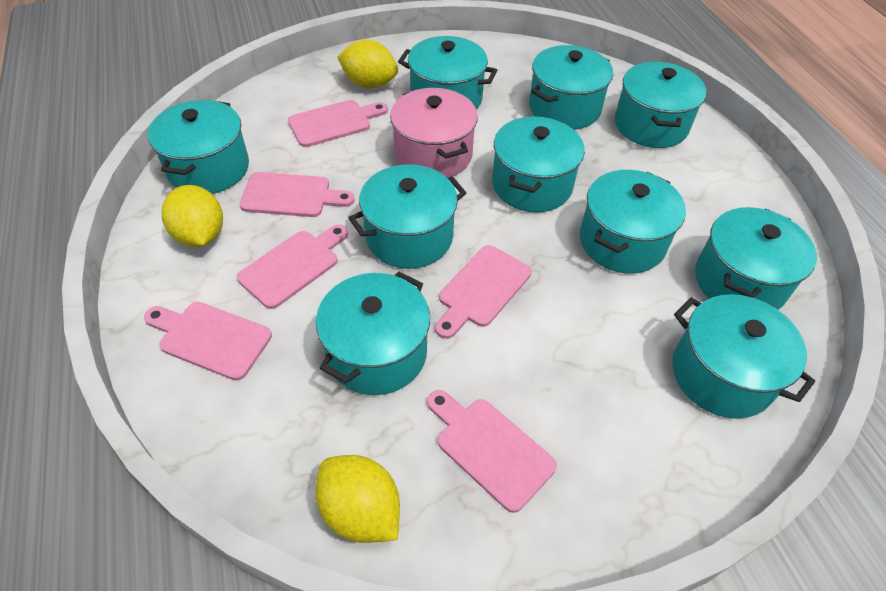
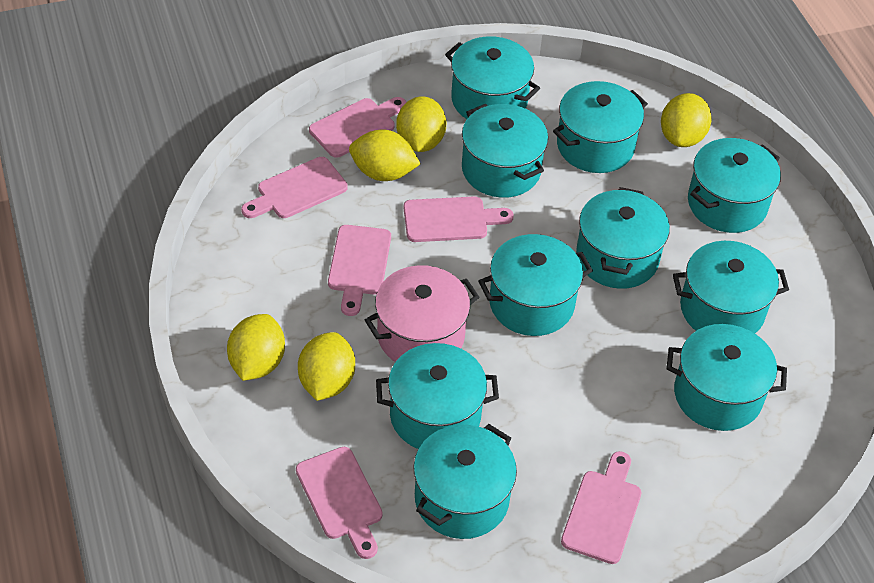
yellow lemon: 3 -> 5

